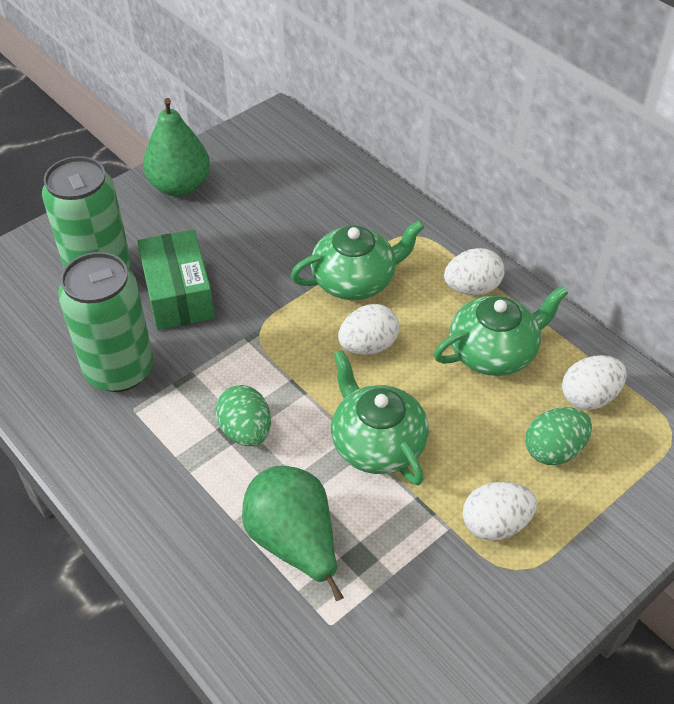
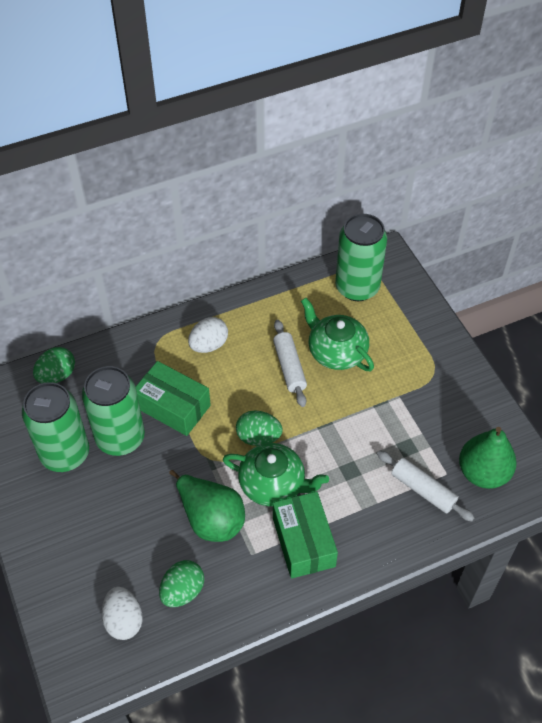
green box: 1 -> 2
green can: 2 -> 3
green egg: 2 -> 3
green teapot: 3 -> 2
white egg: 4 -> 2
white rolling pin: 0 -> 2

